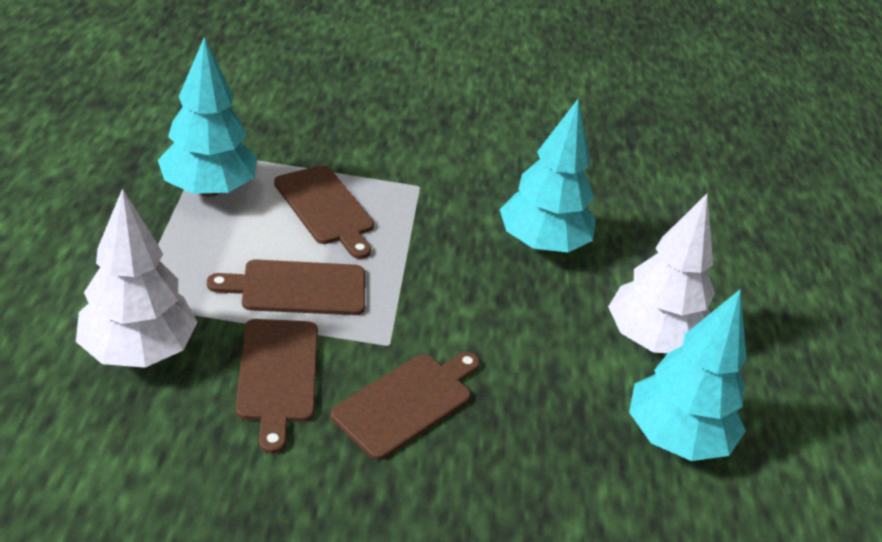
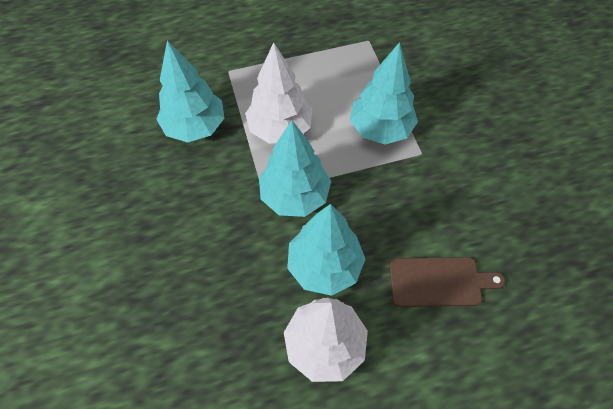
brown cutting board: 4 -> 1
turquoise tree: 3 -> 4

